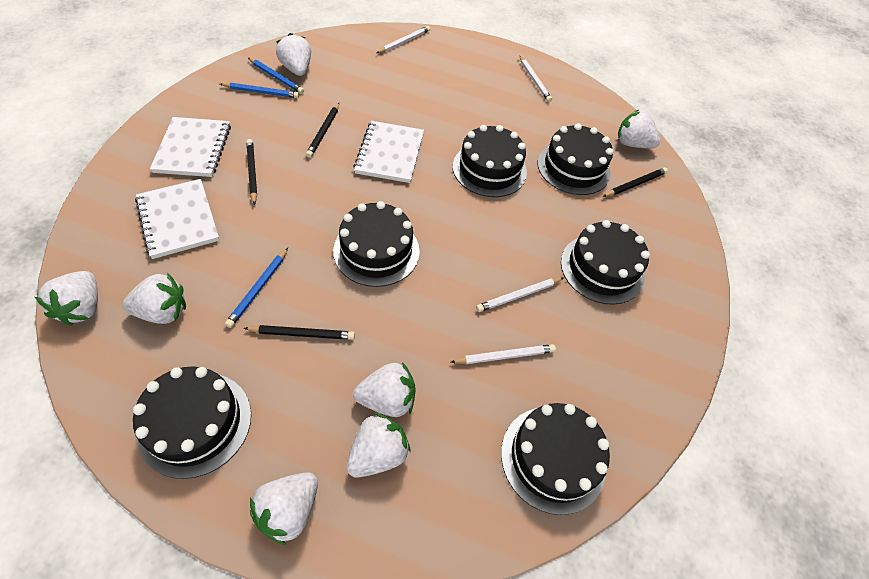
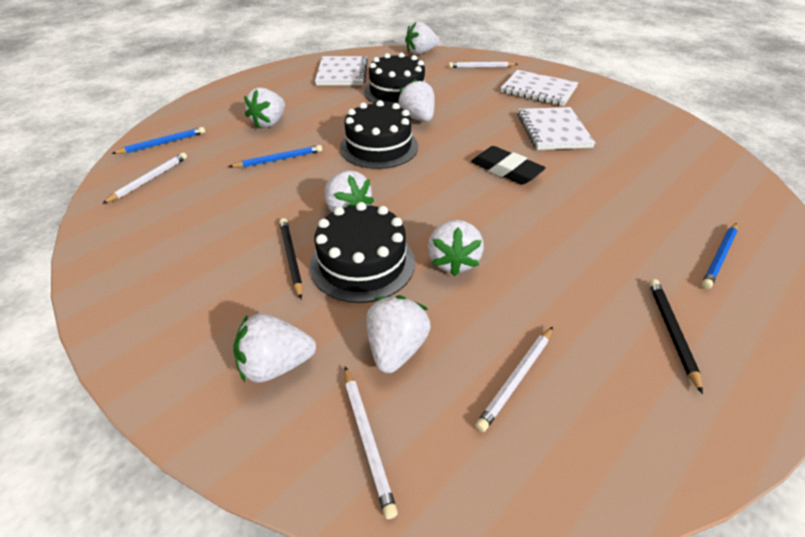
black cake: 6 -> 3
black eraser: 0 -> 1
black pencil: 4 -> 2

